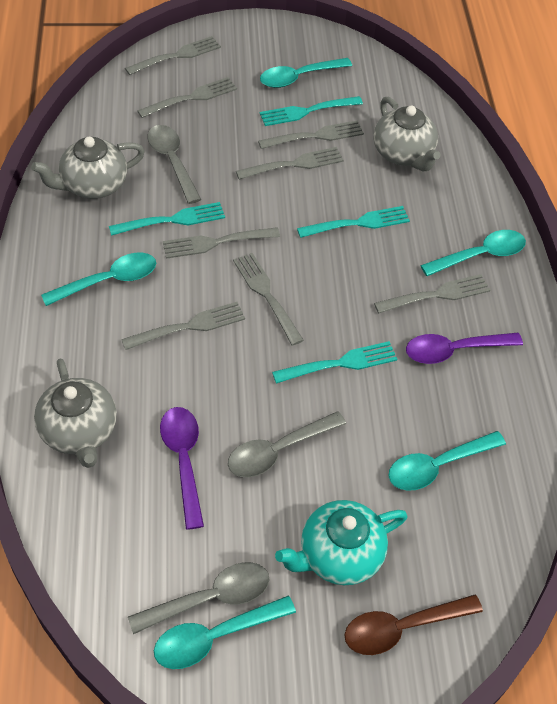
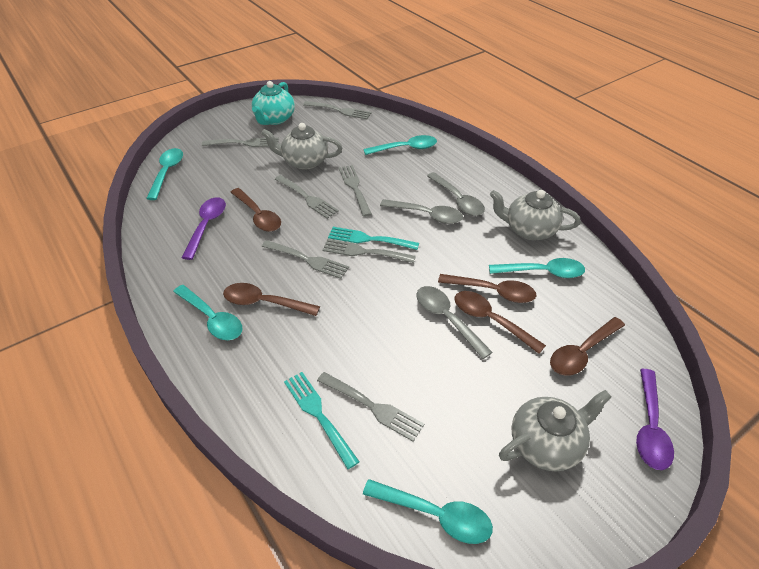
brown spoon: 1 -> 5
grey fork: 8 -> 7
turquoise fork: 4 -> 2

